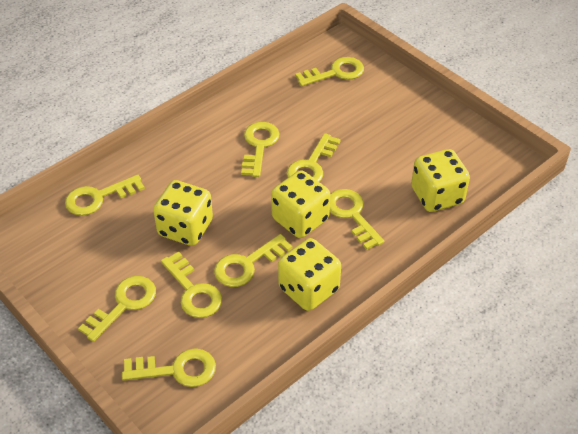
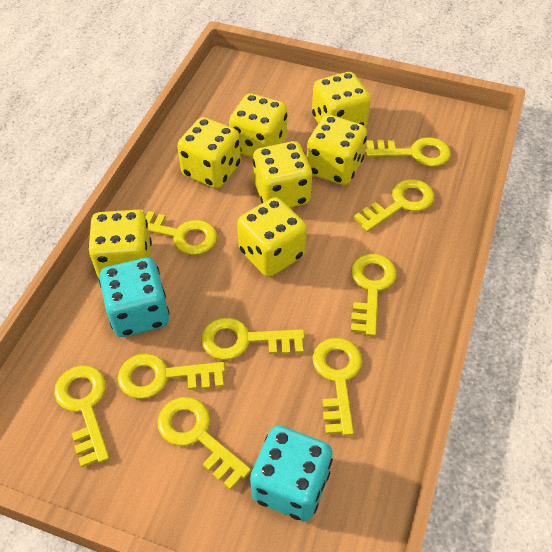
turquoise dice: 0 -> 2
yellow dice: 4 -> 7

